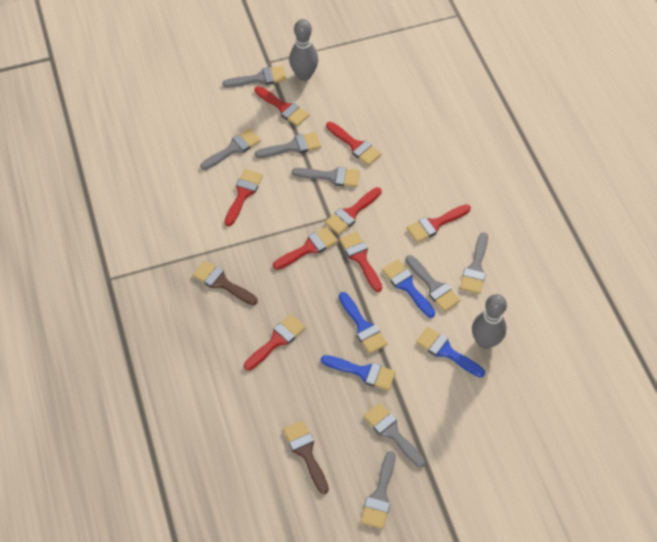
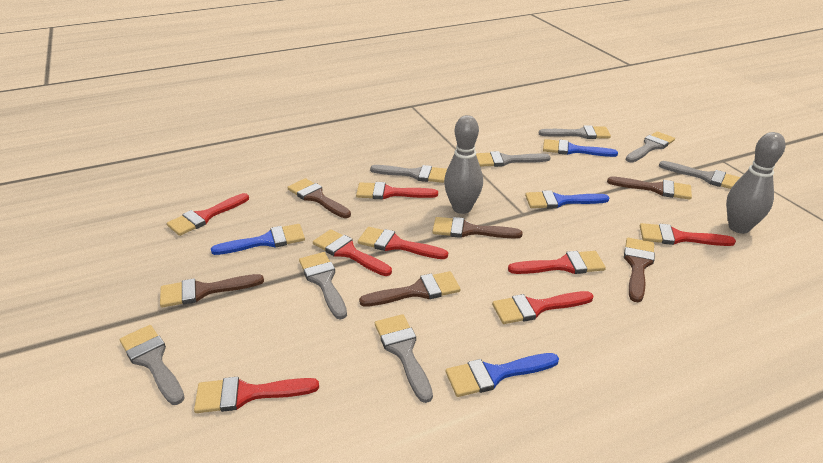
brown brush: 2 -> 6

